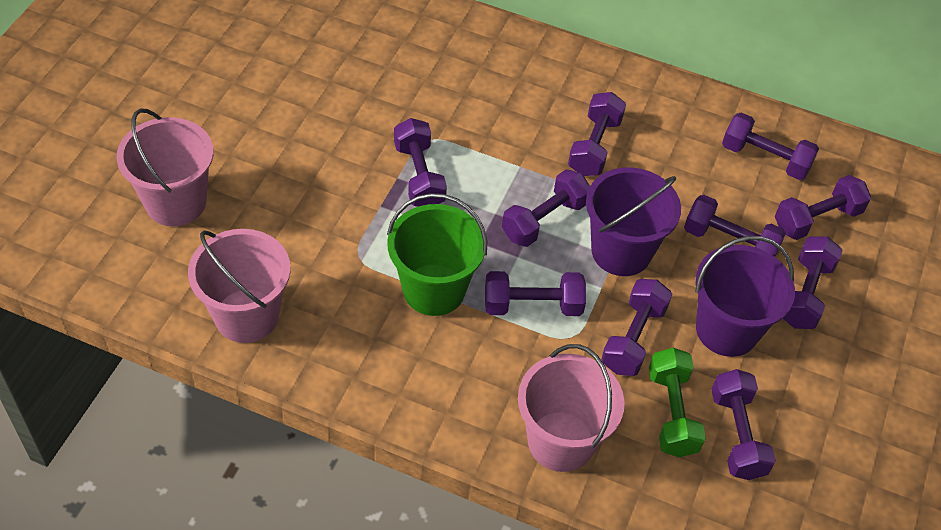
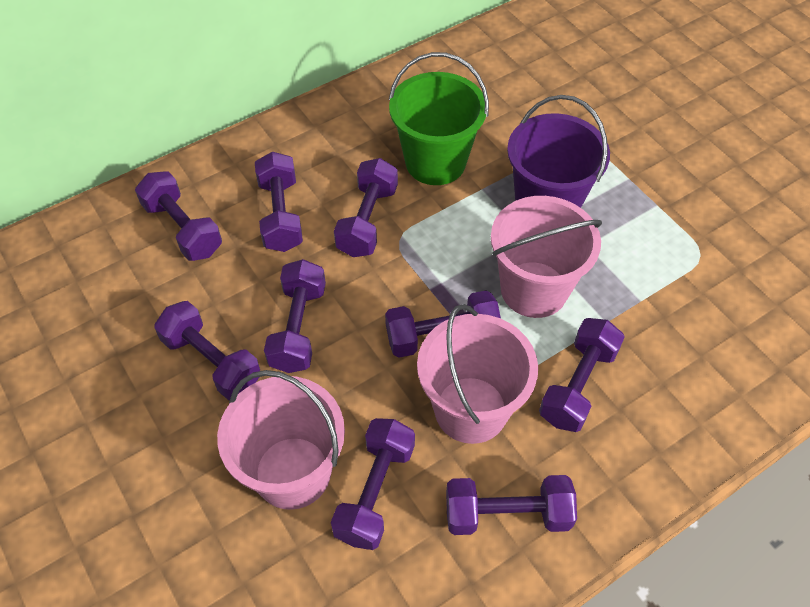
green dumbbell: 1 -> 0
purple bucket: 2 -> 1
purple dumbbell: 10 -> 9

